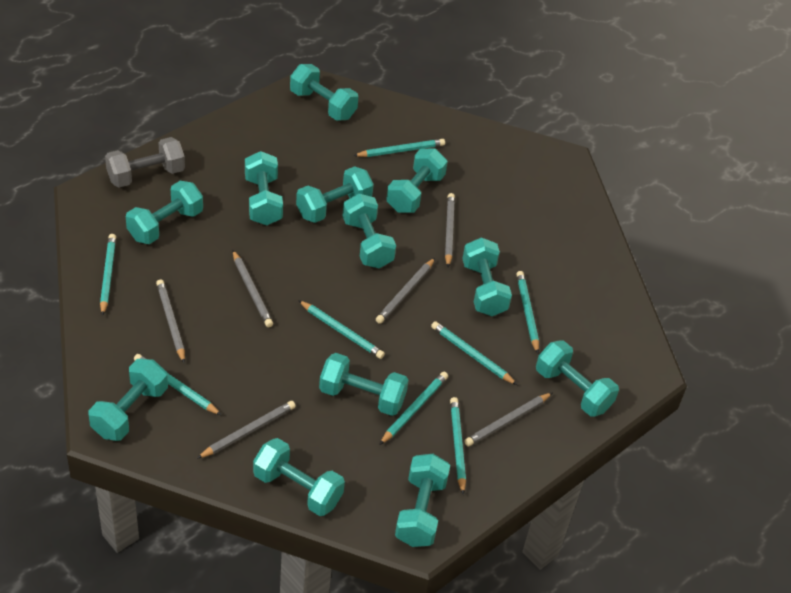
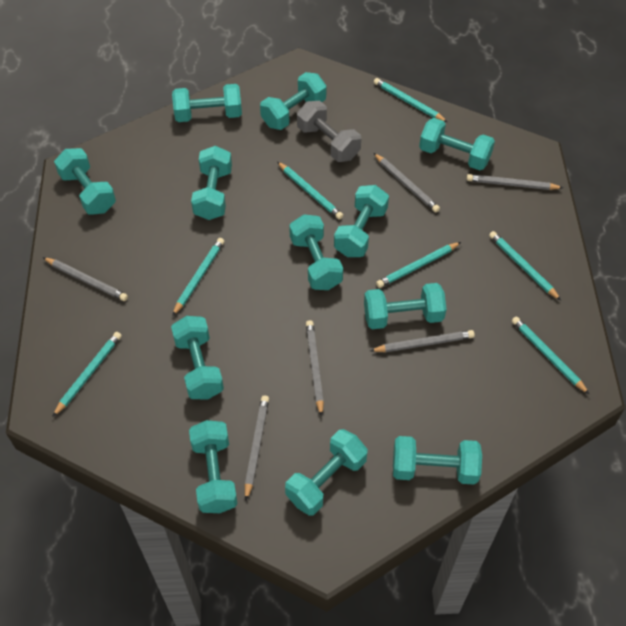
turquoise pencil: 8 -> 7

